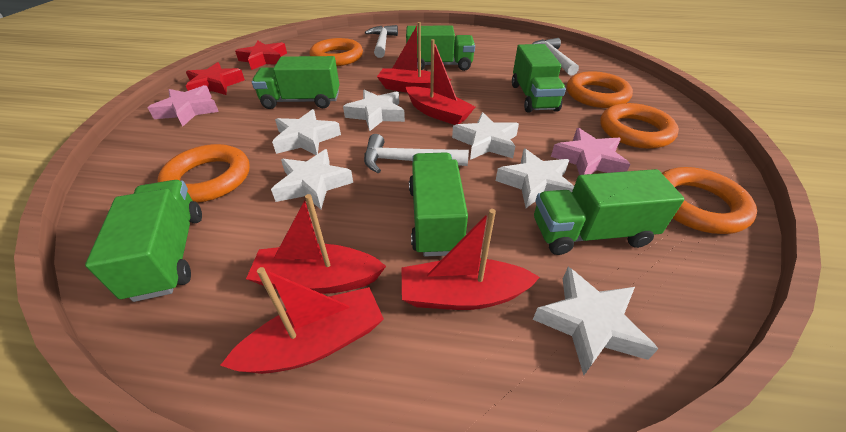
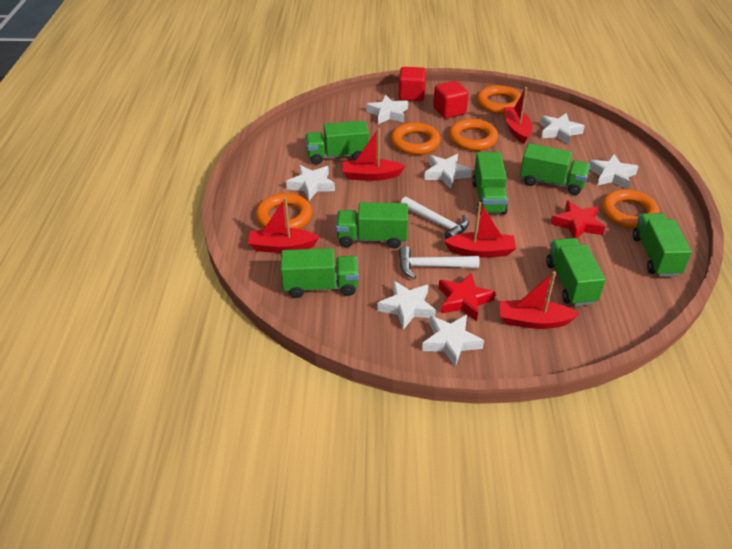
green truck: 6 -> 7
pink star: 2 -> 0
red cube: 0 -> 2
white hammer: 3 -> 2
white star: 6 -> 7

